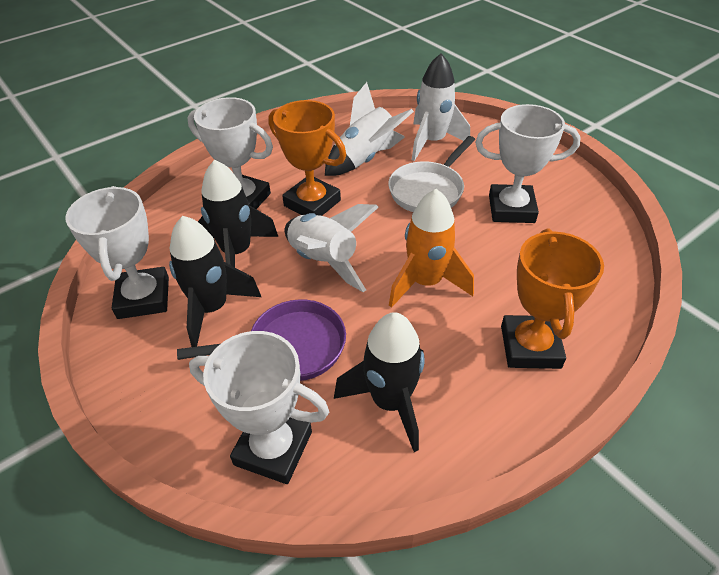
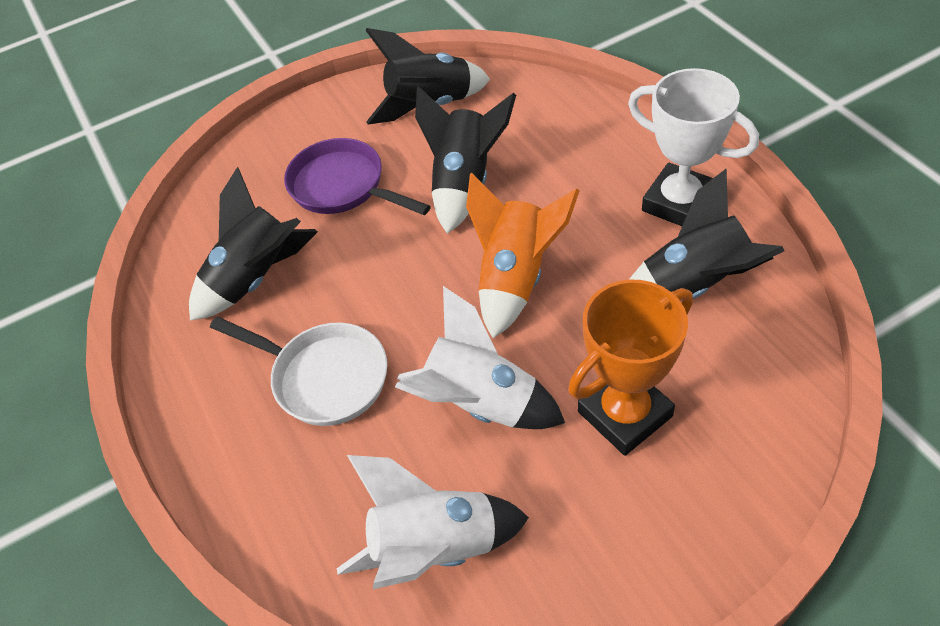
black rocket: 3 -> 4
orange trophy: 2 -> 1
white rocket: 3 -> 2
white trophy: 4 -> 1

